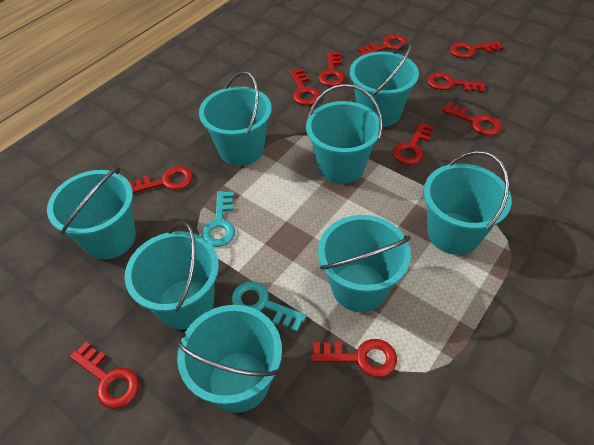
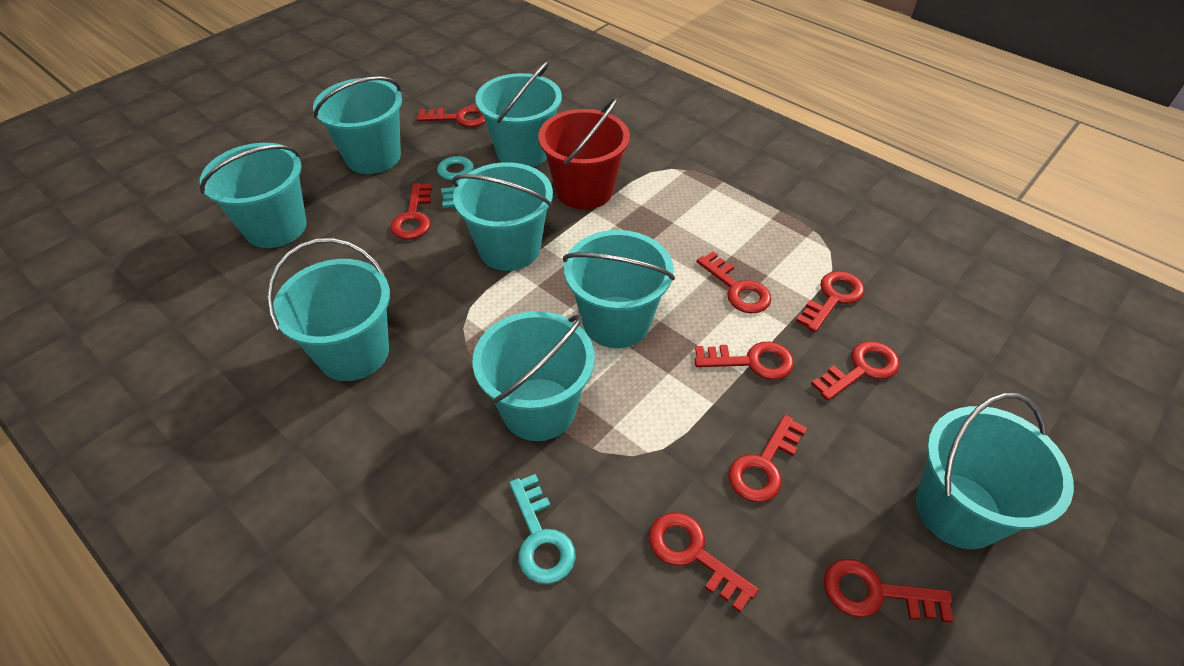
red bucket: 0 -> 1
red key: 10 -> 9

